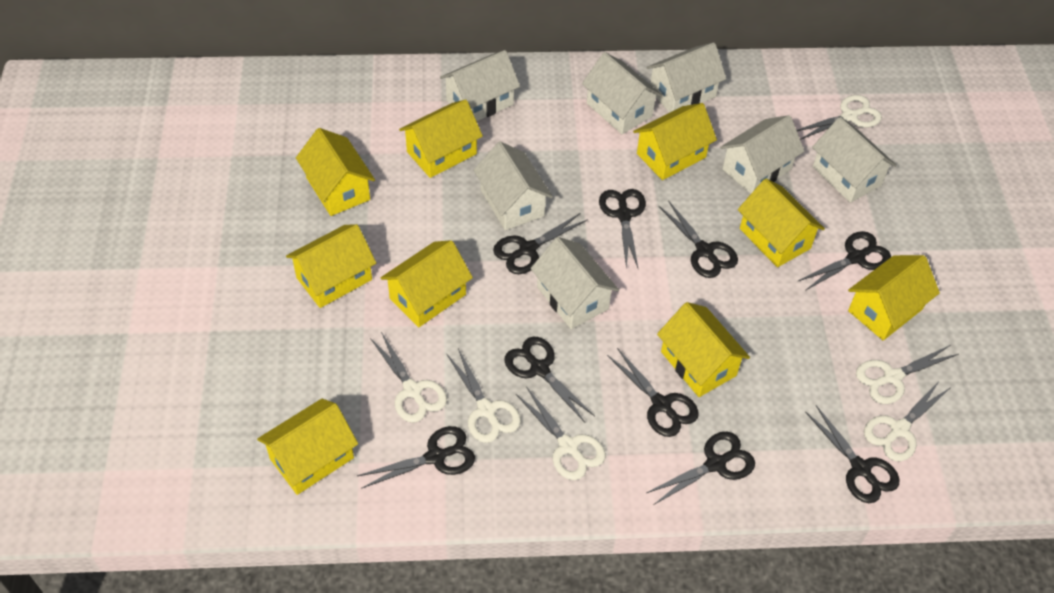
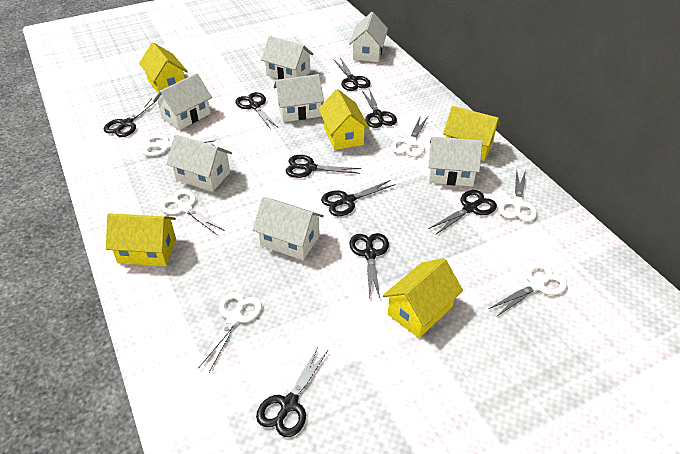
yellow house: 9 -> 5

